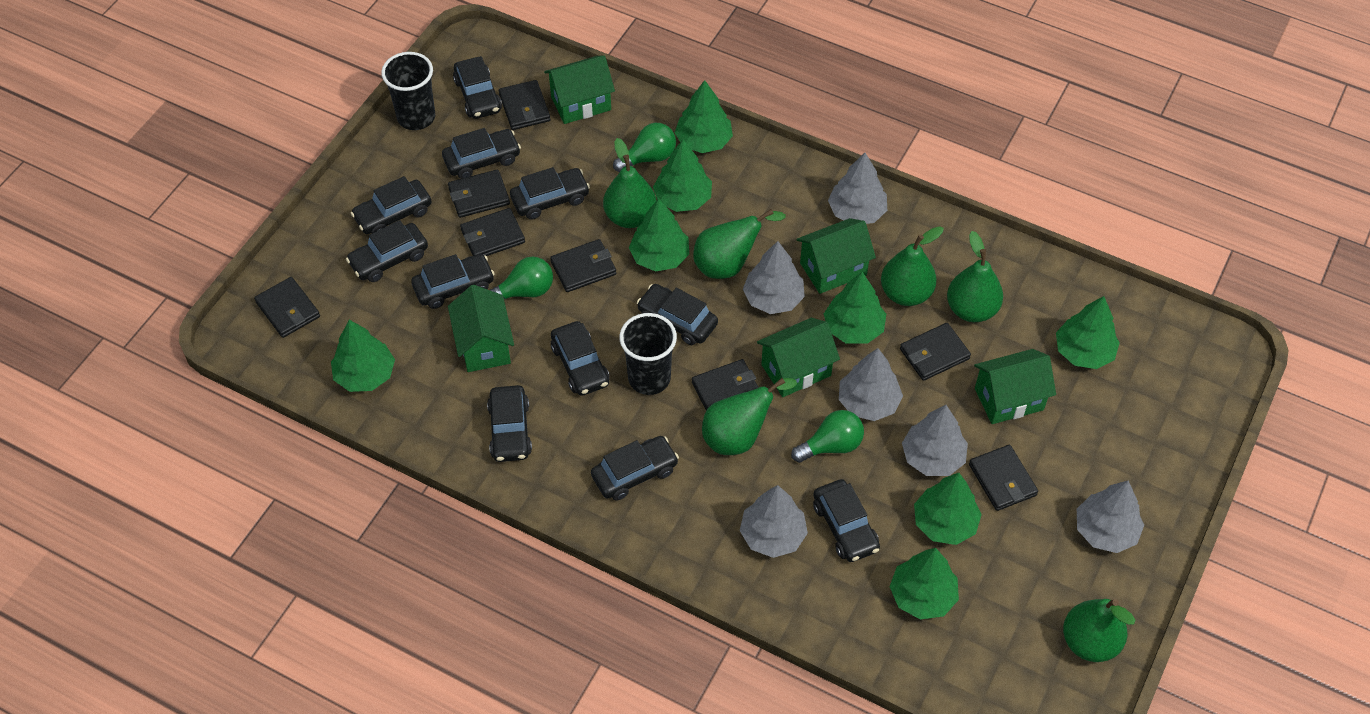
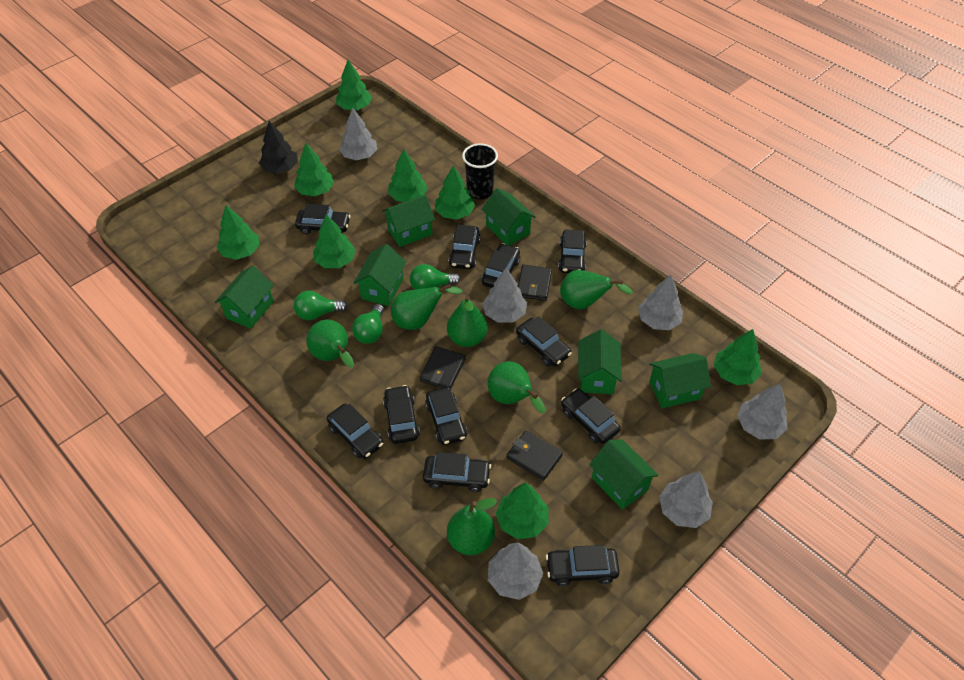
black cup: 2 -> 1
black tree: 0 -> 1
black wallet: 8 -> 3
green house: 5 -> 7

